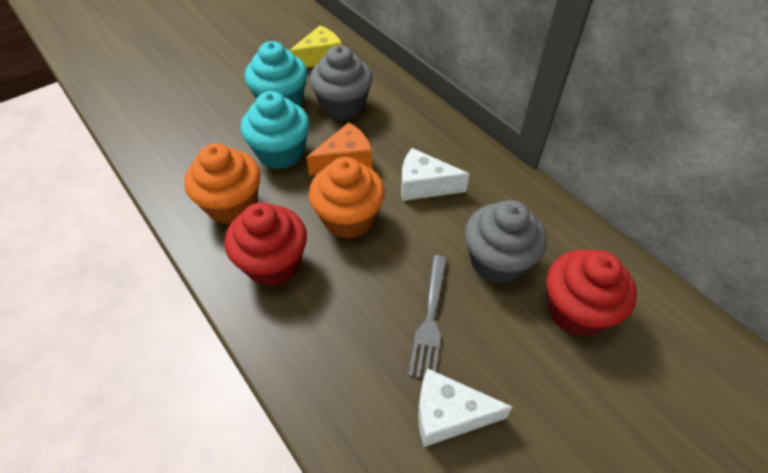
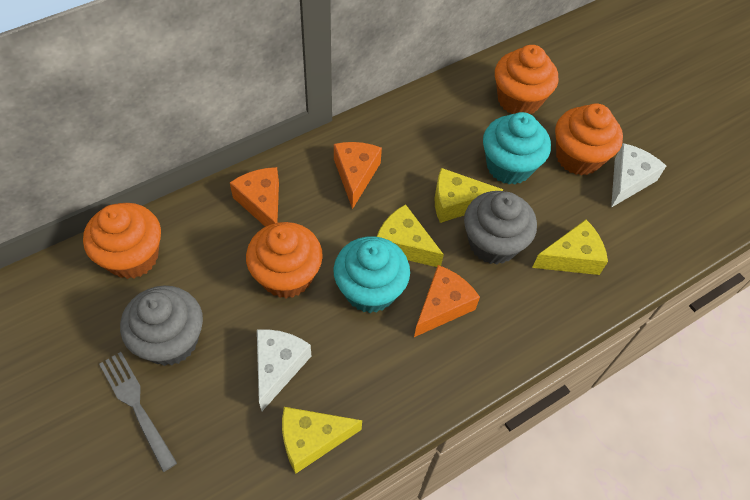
orange cheese: 1 -> 3
orange cupcake: 2 -> 4
red cupcake: 2 -> 0
yellow cheese: 1 -> 4

